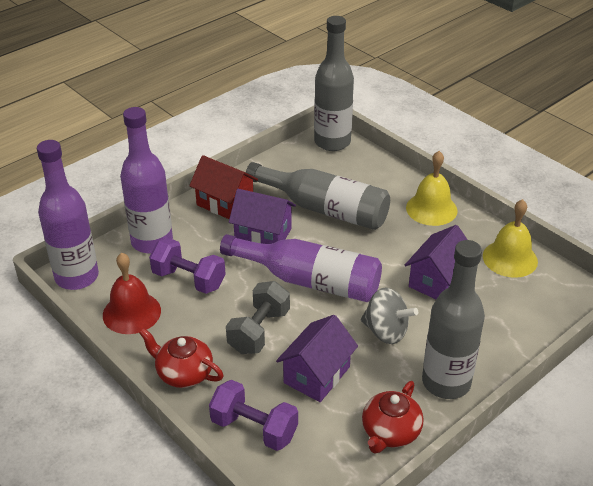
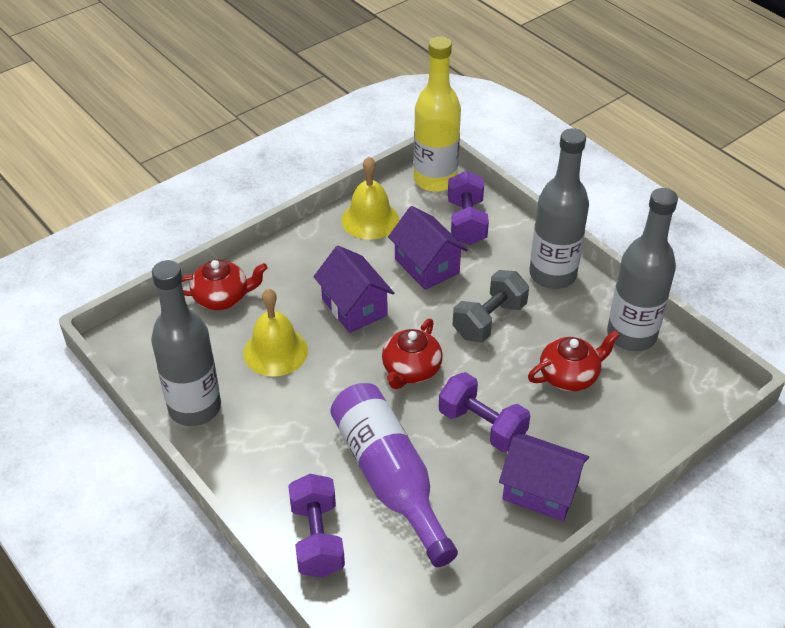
grey spinning top: 1 -> 0
purple bottle: 3 -> 1
purple dumbbell: 2 -> 3
red bell: 1 -> 0
red house: 1 -> 0
red teapot: 2 -> 3
yellow bottle: 0 -> 1

